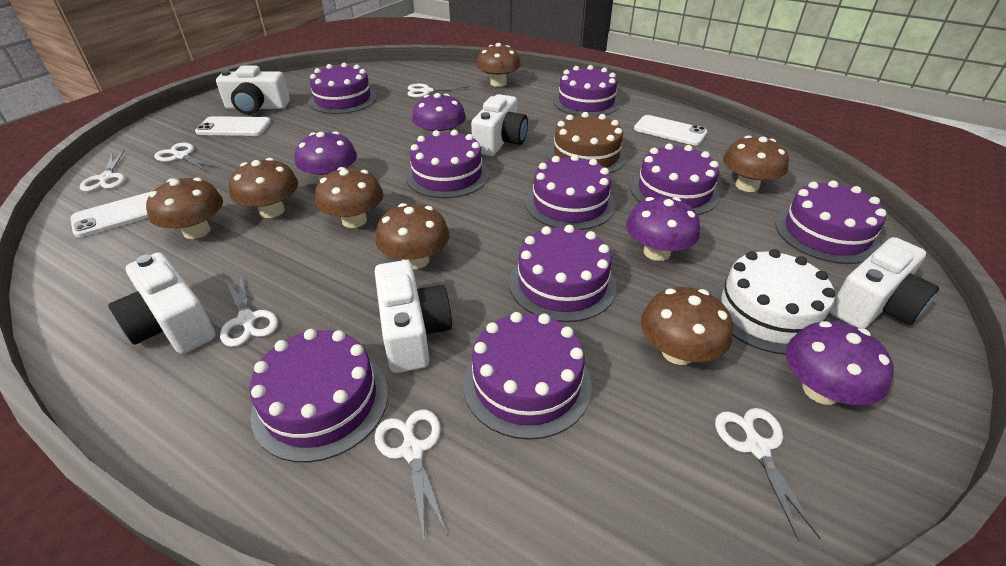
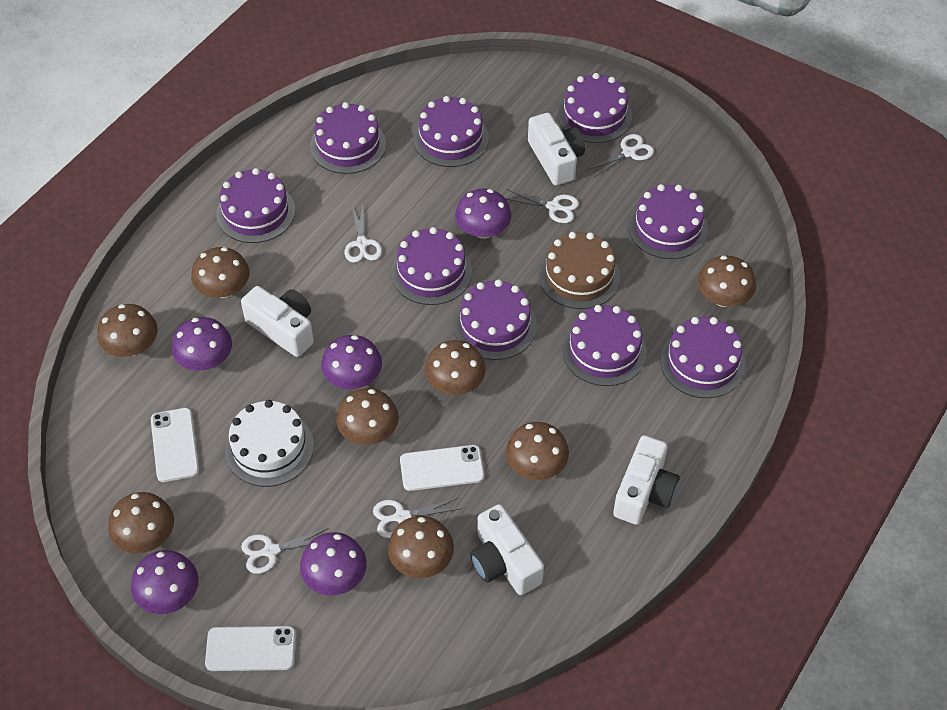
brown mushroom: 7 -> 8
purple mushroom: 4 -> 5
white camera: 5 -> 4
white scissors: 6 -> 5

